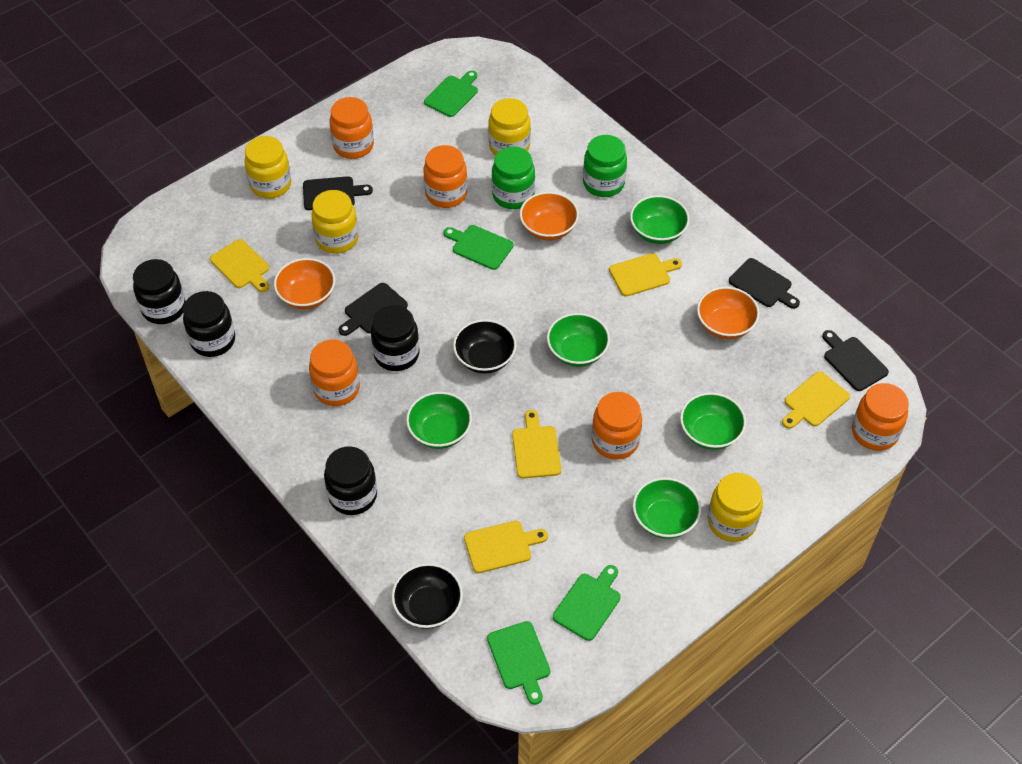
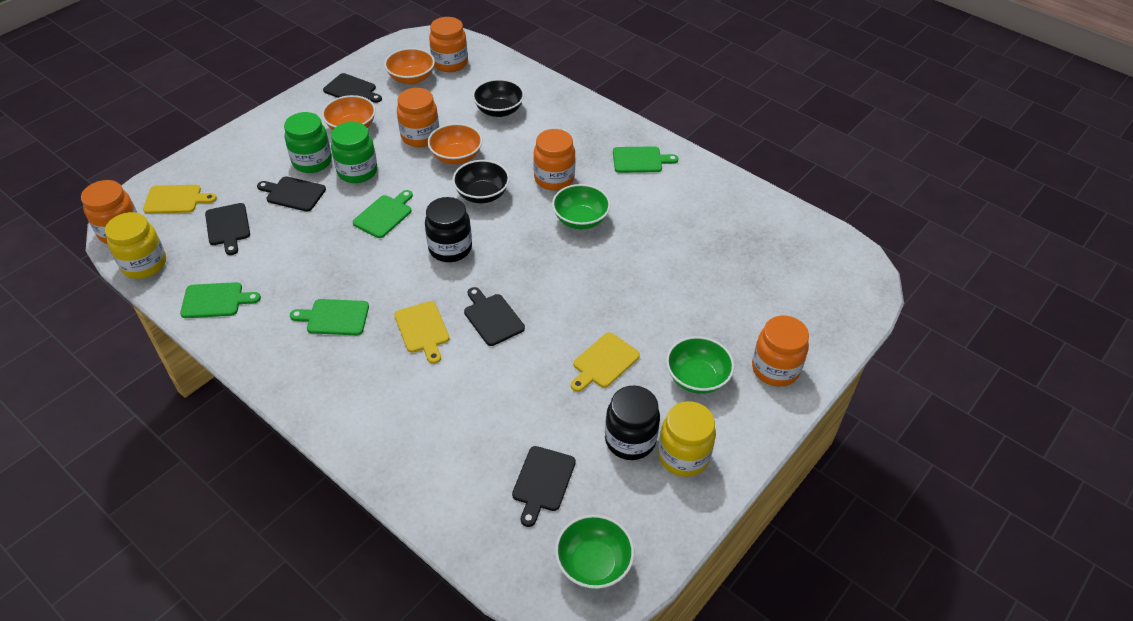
black cutting board: 4 -> 5
black jar: 4 -> 2
green bowl: 5 -> 3
yellow cutting board: 5 -> 3
yellow jar: 4 -> 2

